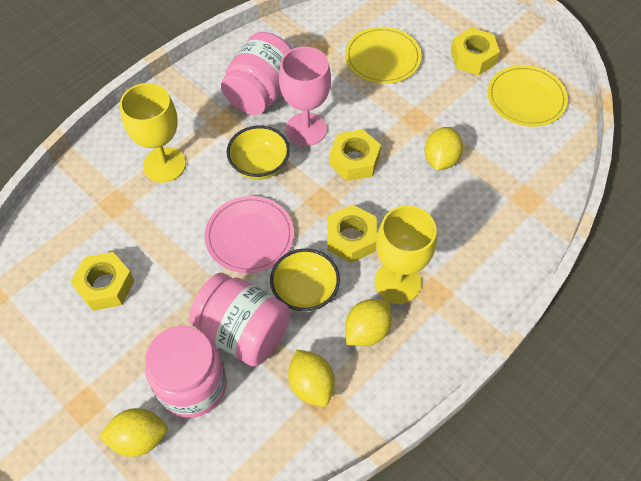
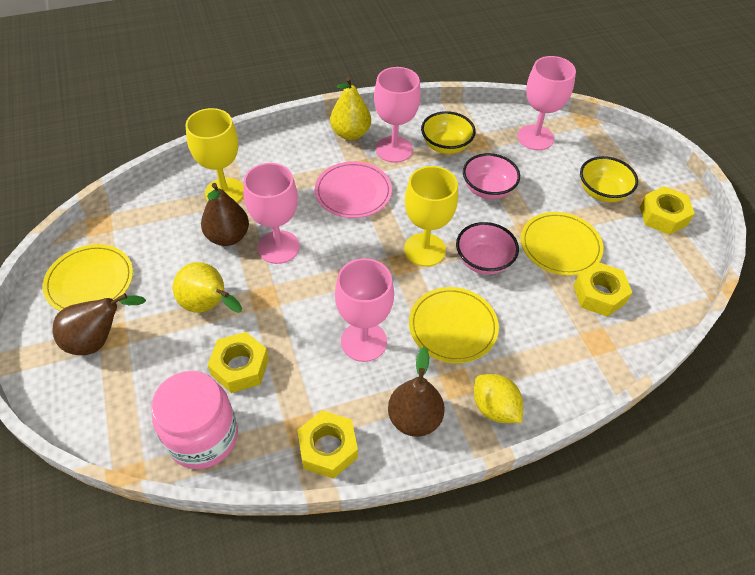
brown pear: 0 -> 3
pink bowl: 0 -> 2
pink goblet: 1 -> 4
pink jar: 3 -> 1
yellow lemon: 4 -> 1
yellow pear: 0 -> 2
yellow plate: 2 -> 3

